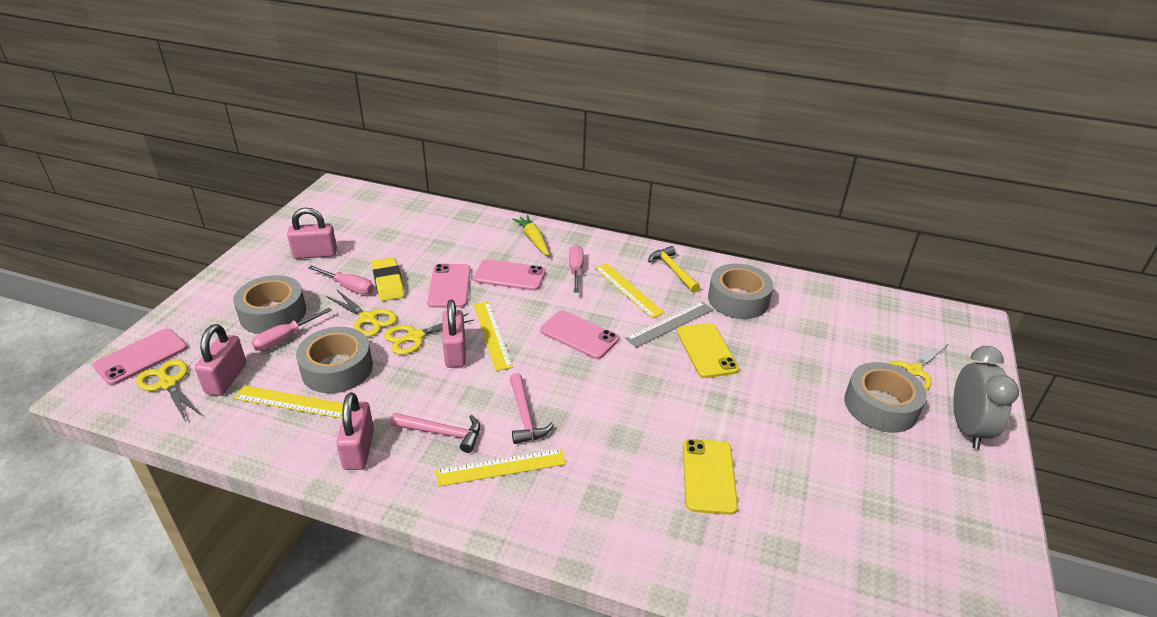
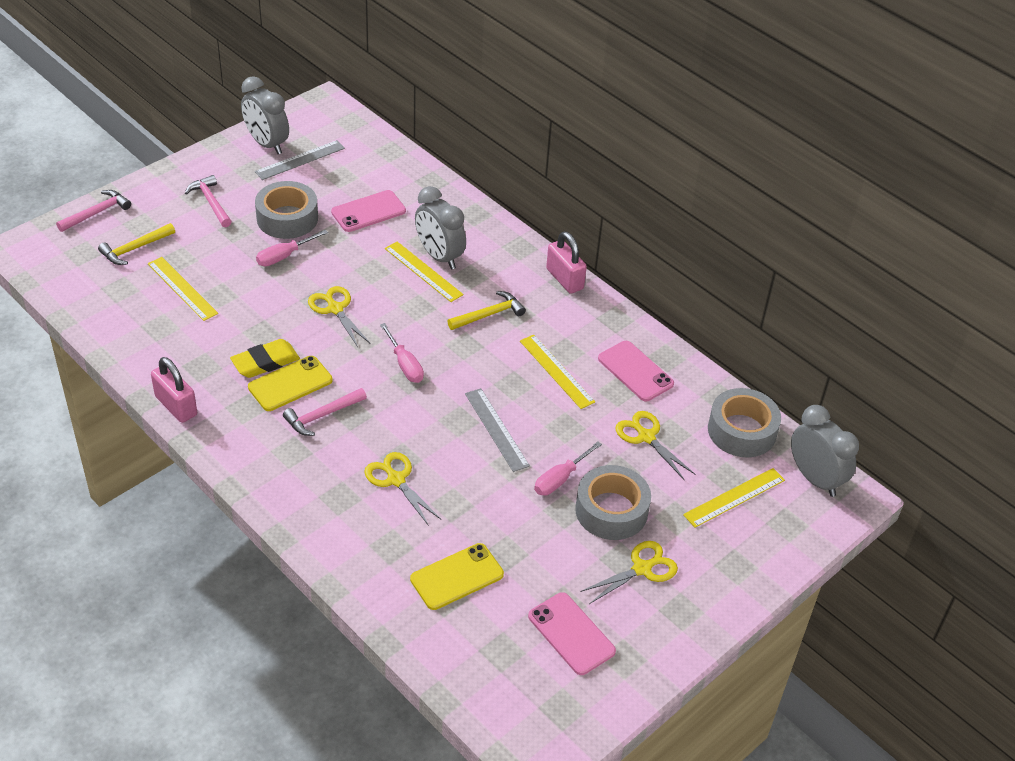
grey clock: 1 -> 3
grey ruler: 1 -> 2
grey tape: 4 -> 3
pink hammer: 2 -> 3
pink padlock: 4 -> 2
pink phone: 4 -> 3
yellow carrot: 1 -> 0
yellow hammer: 1 -> 2

